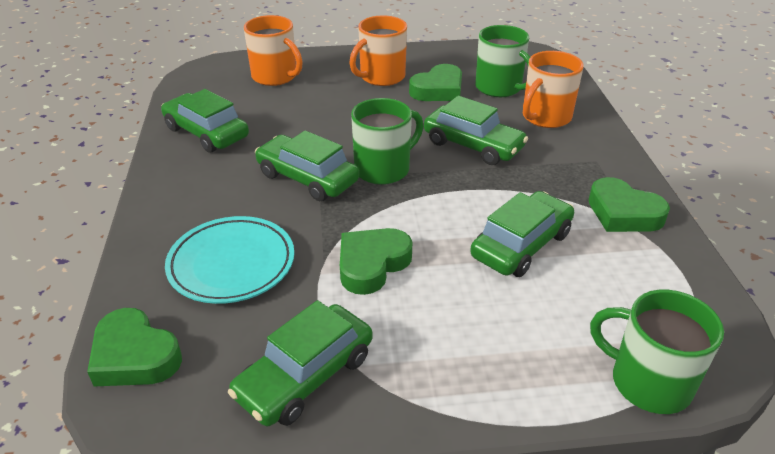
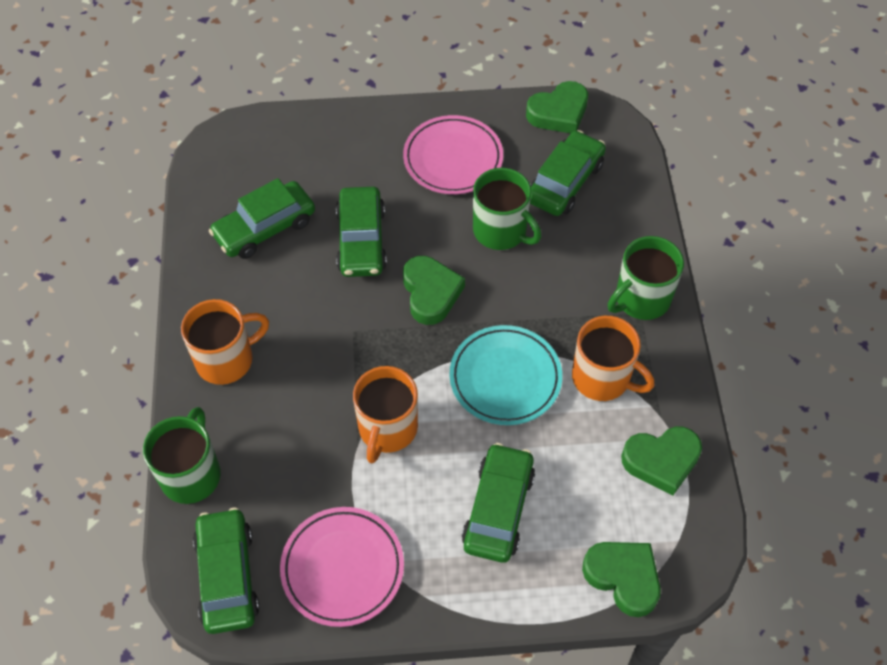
pink plate: 0 -> 2

